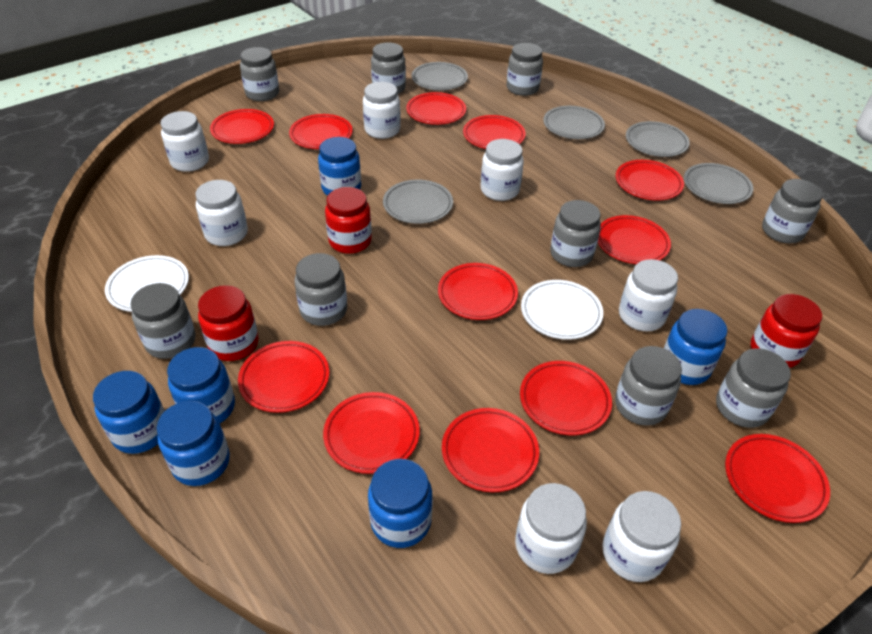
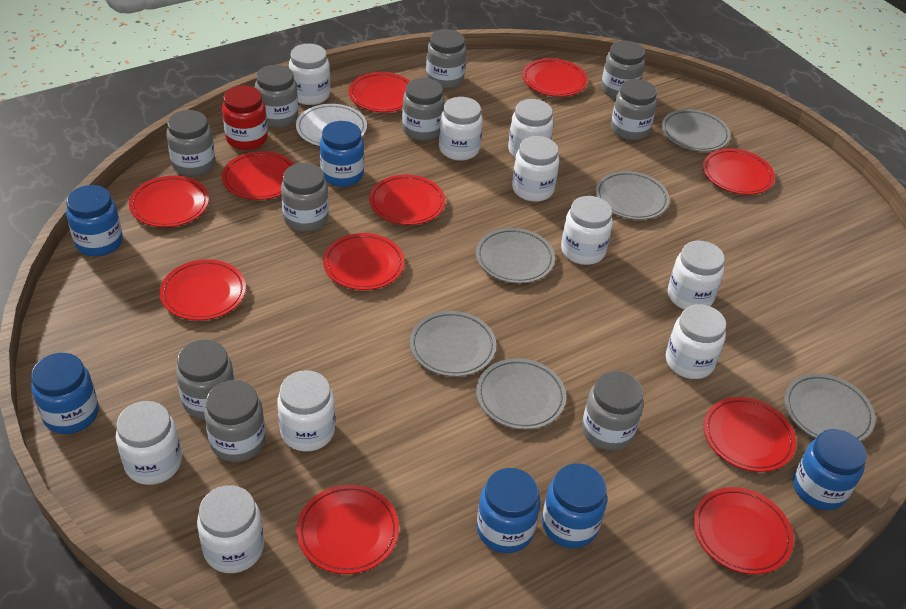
grey jar: 9 -> 10
grey plate: 5 -> 6
red jar: 3 -> 1
red plate: 12 -> 11
white jar: 7 -> 10
white plate: 2 -> 1

